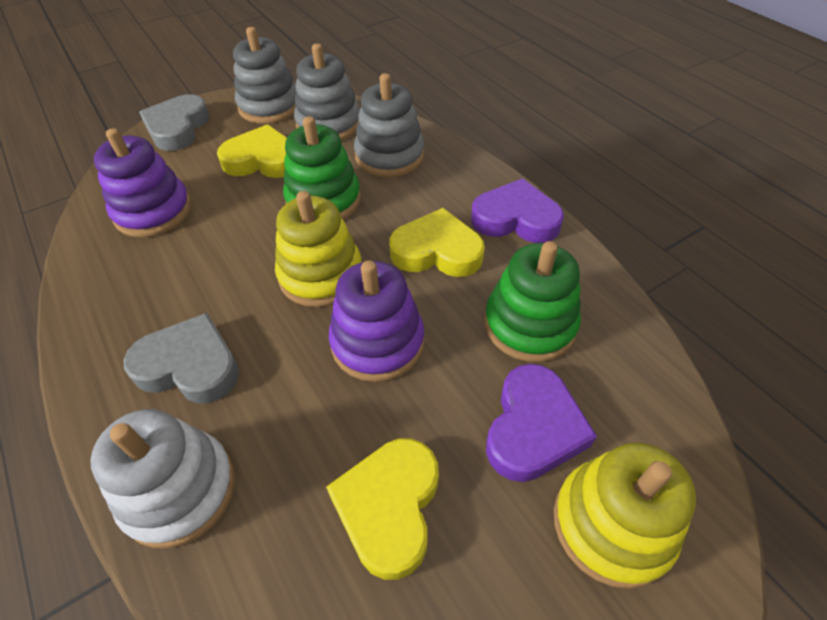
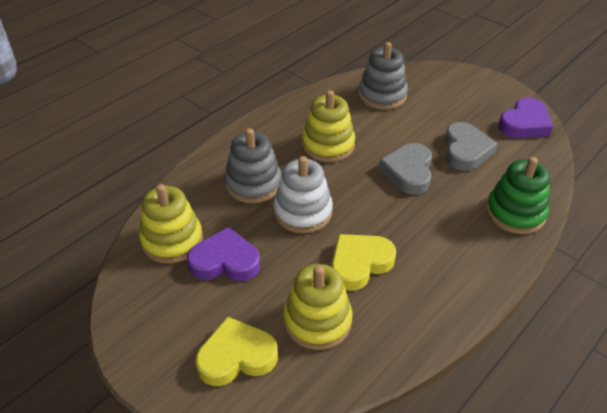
green stacking toy: 2 -> 1
grey stacking toy: 3 -> 2
purple stacking toy: 2 -> 0
yellow heart: 3 -> 2
yellow stacking toy: 2 -> 3

